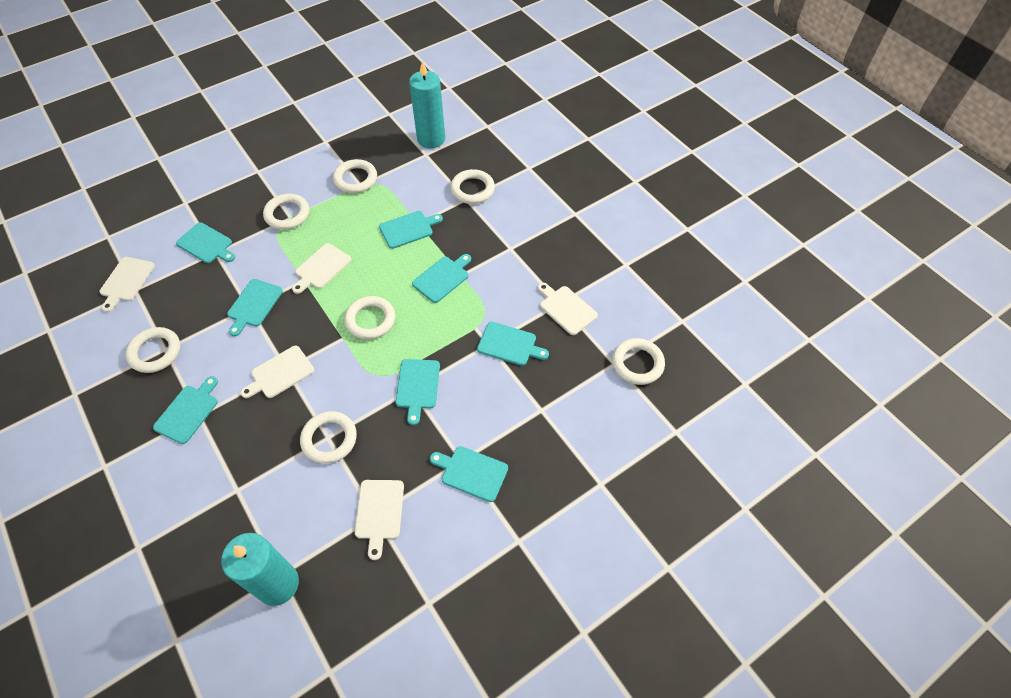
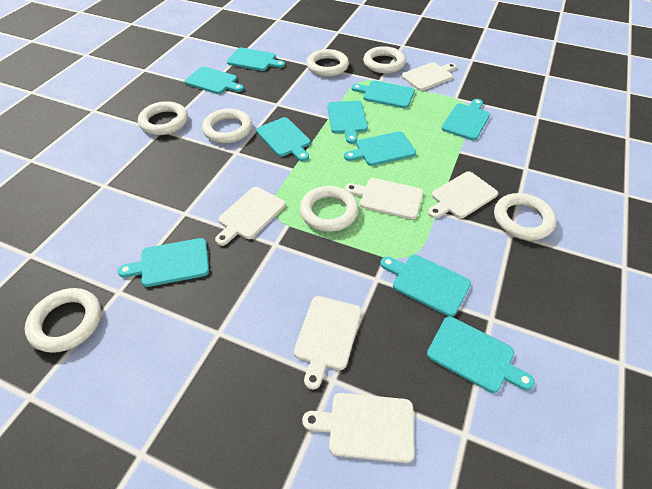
turquoise candle: 2 -> 0
turquoise cutting board: 8 -> 10
white cutting board: 5 -> 6

